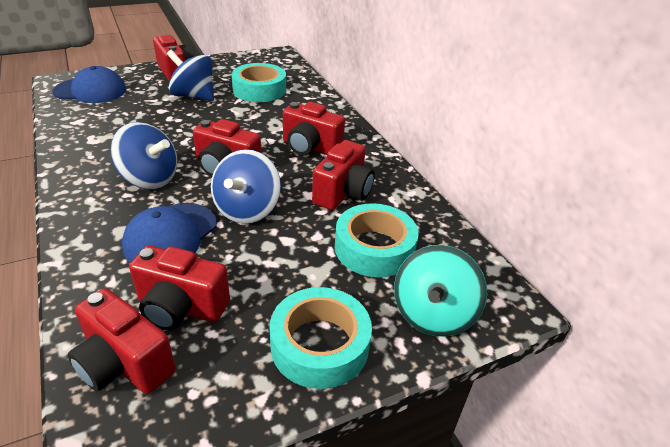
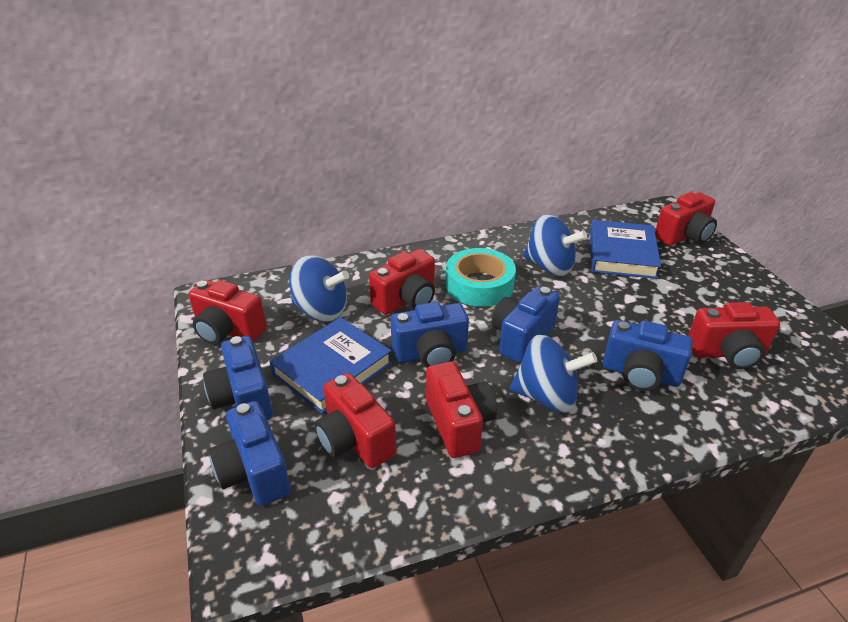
blue book: 0 -> 2
blue camera: 0 -> 5
blue cap: 2 -> 0
turquoise spinning top: 1 -> 0
turquoise tape: 3 -> 1

